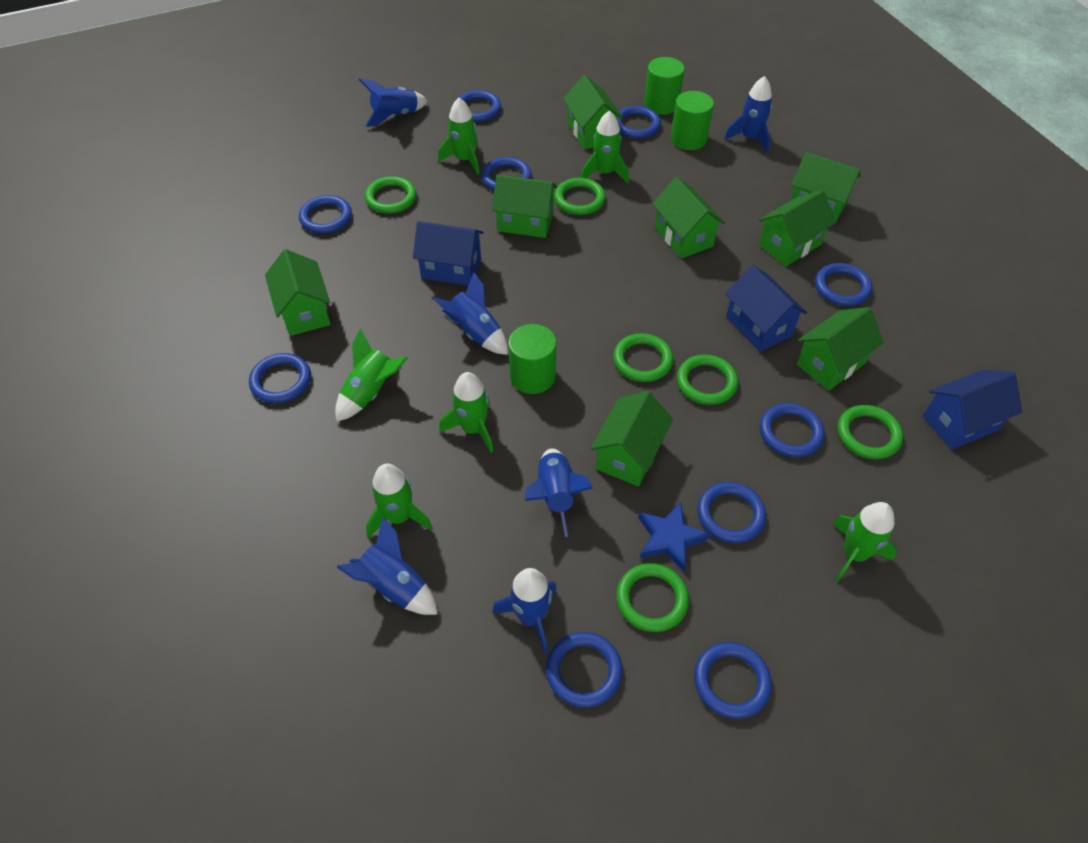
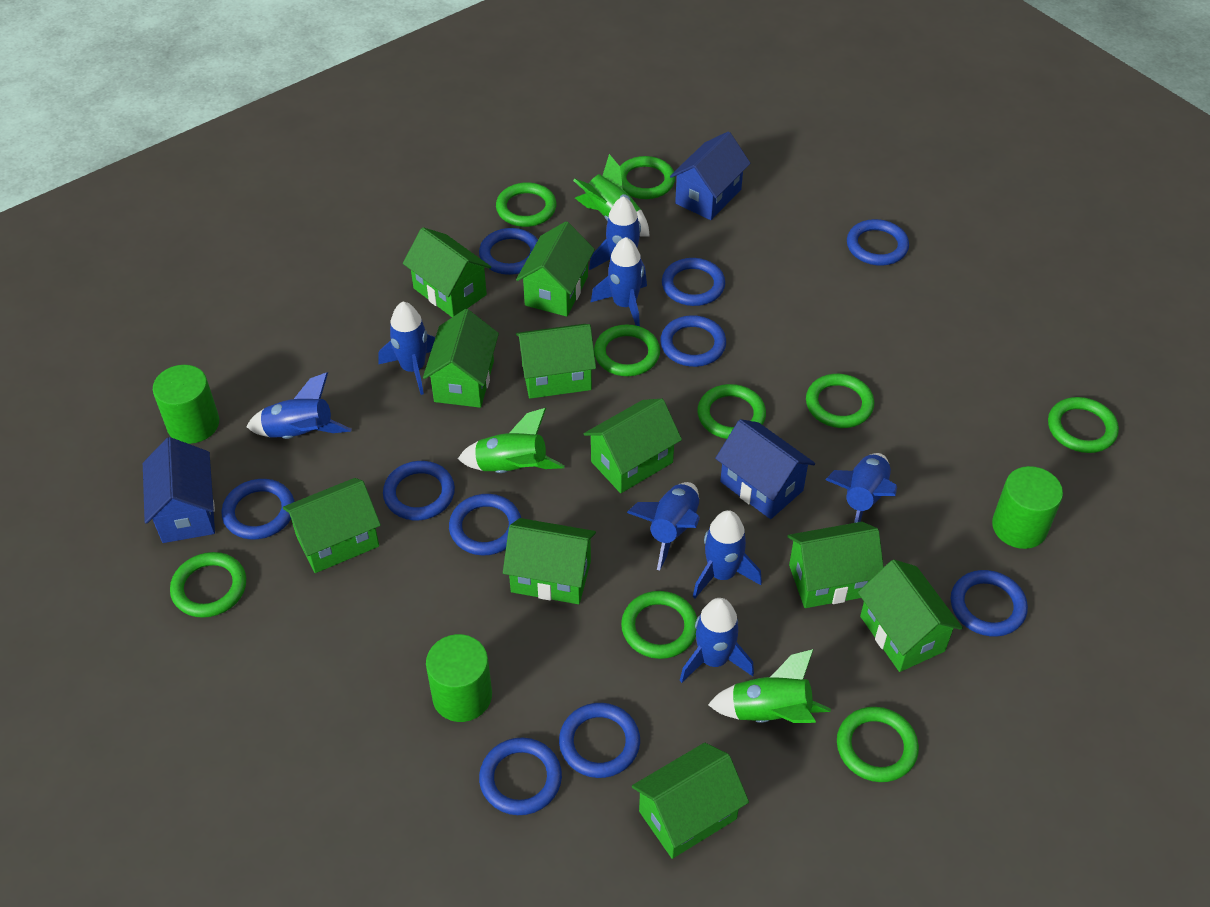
blue rocket: 6 -> 8
blue star: 1 -> 0
green house: 8 -> 10
green ring: 6 -> 9
green rocket: 6 -> 3

